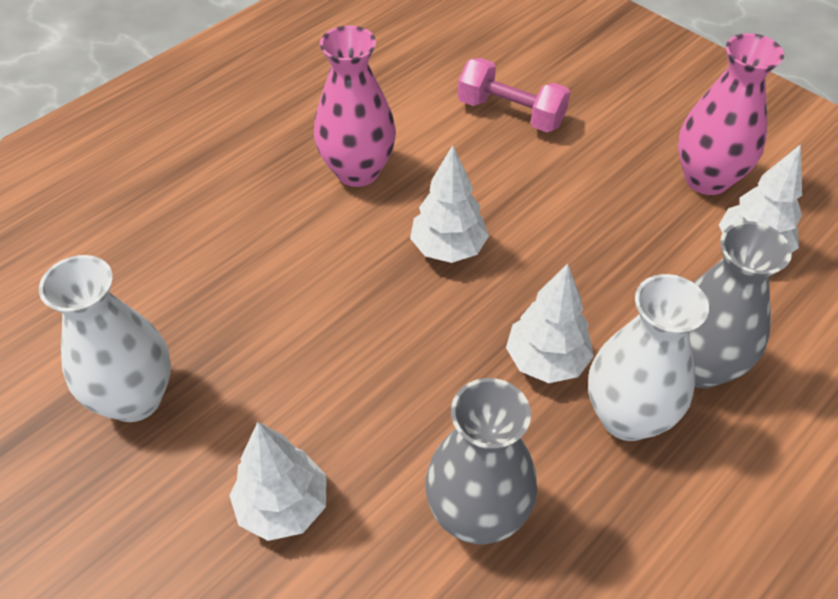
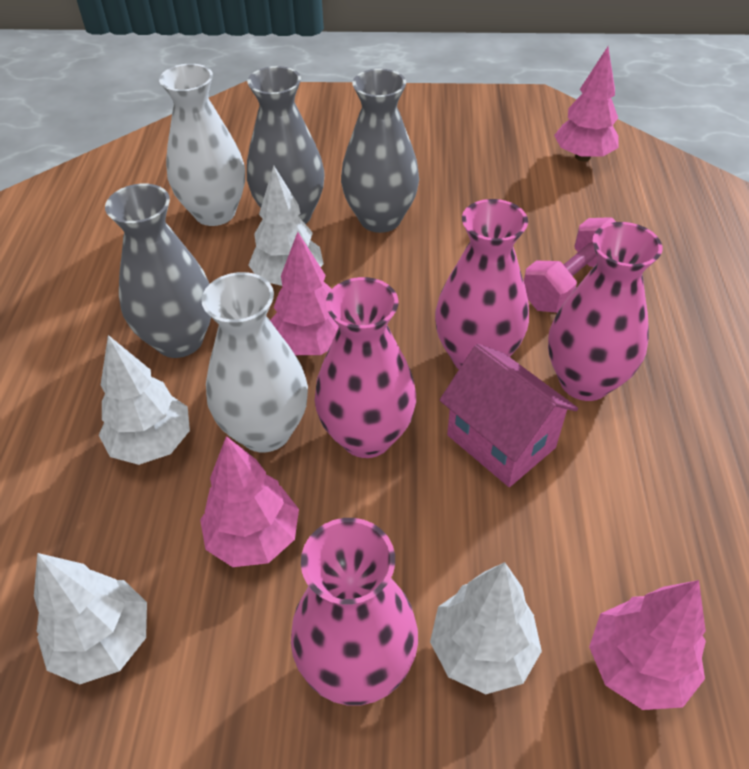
grey vase: 2 -> 3
pink house: 0 -> 1
pink tree: 0 -> 4
pink vase: 2 -> 4

